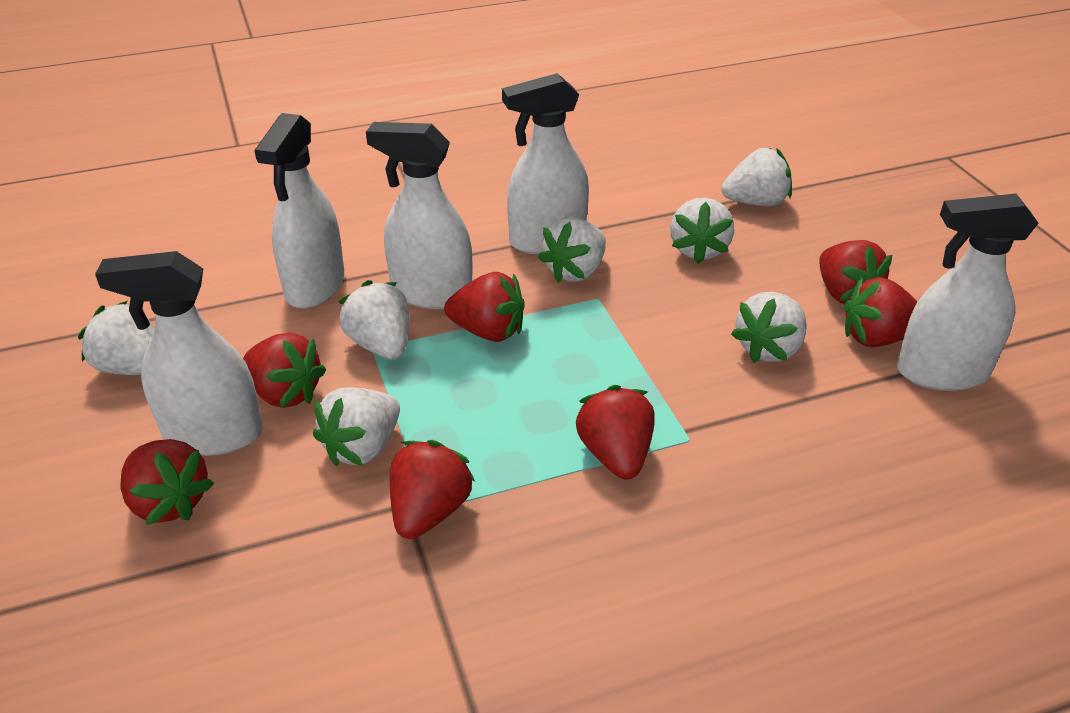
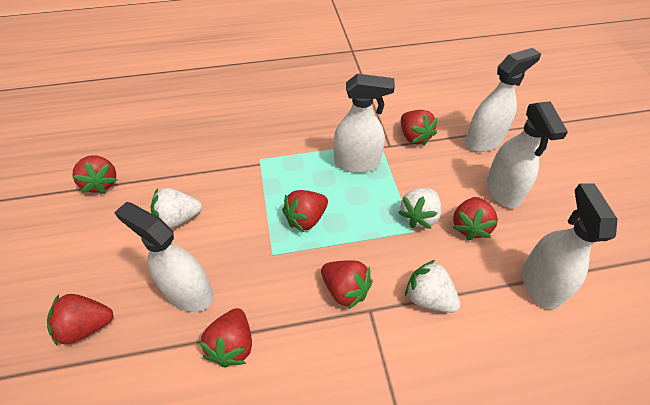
white strawberry: 7 -> 3

